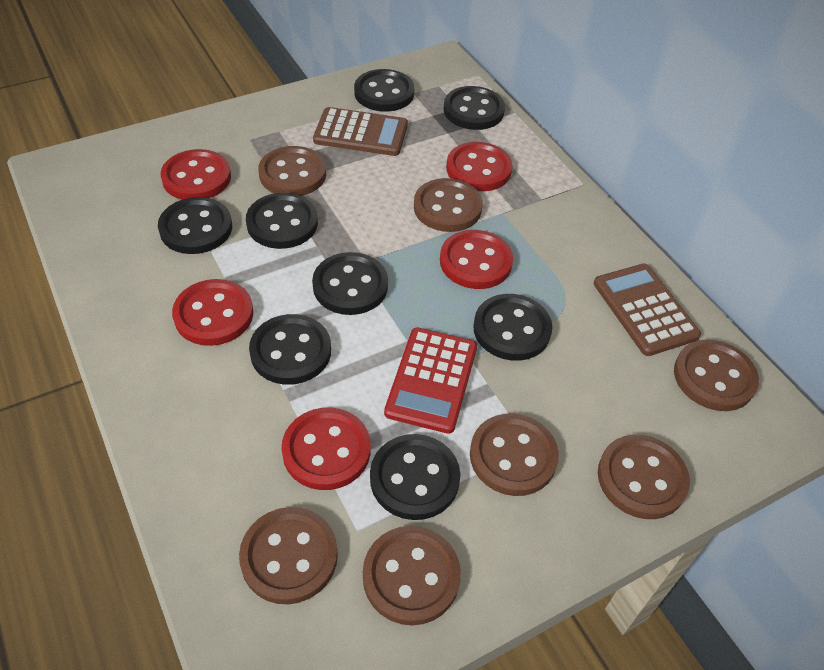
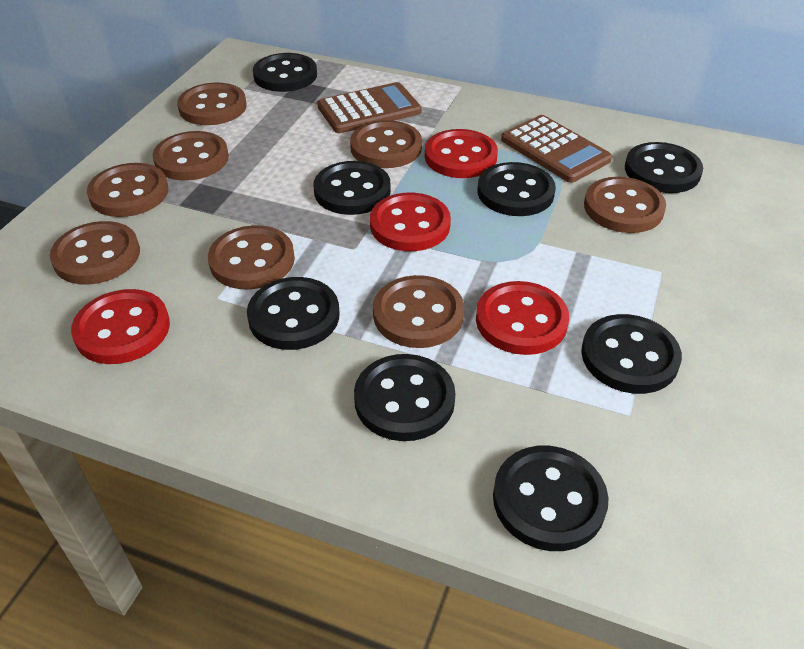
brown button: 7 -> 8
red button: 5 -> 4
red calculator: 1 -> 0

